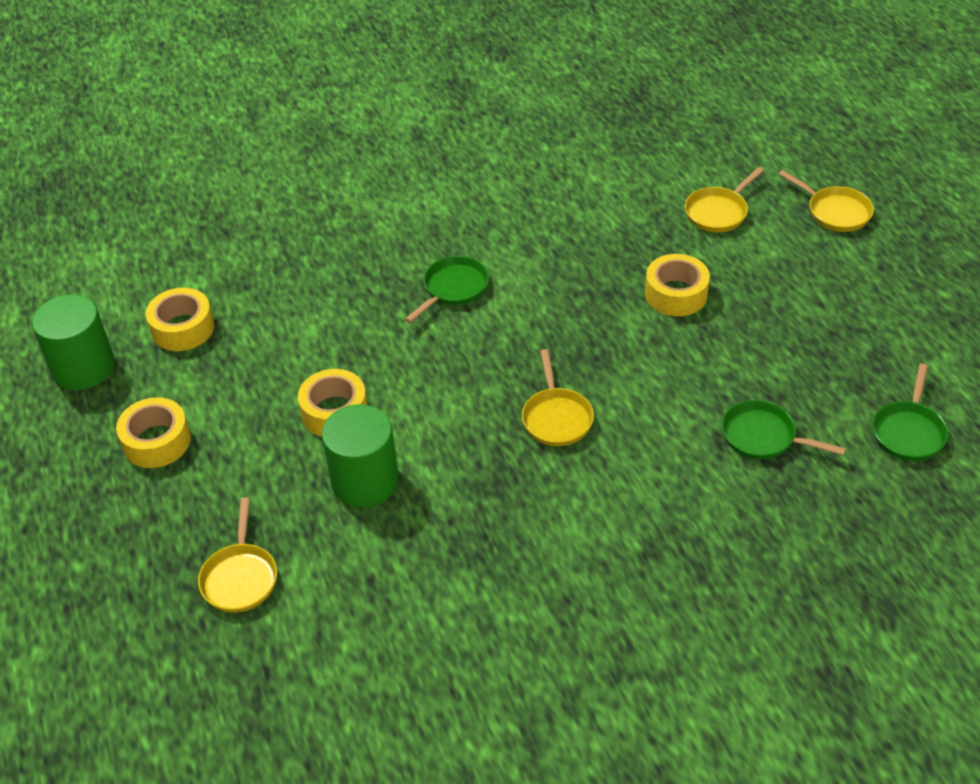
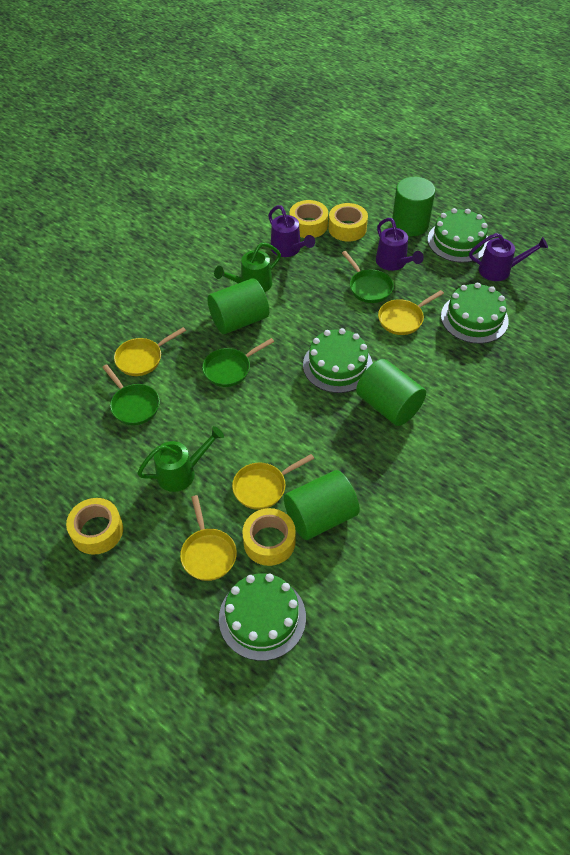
green cake: 0 -> 4
green cylinder: 2 -> 4
green watering can: 0 -> 2
purple watering can: 0 -> 3

